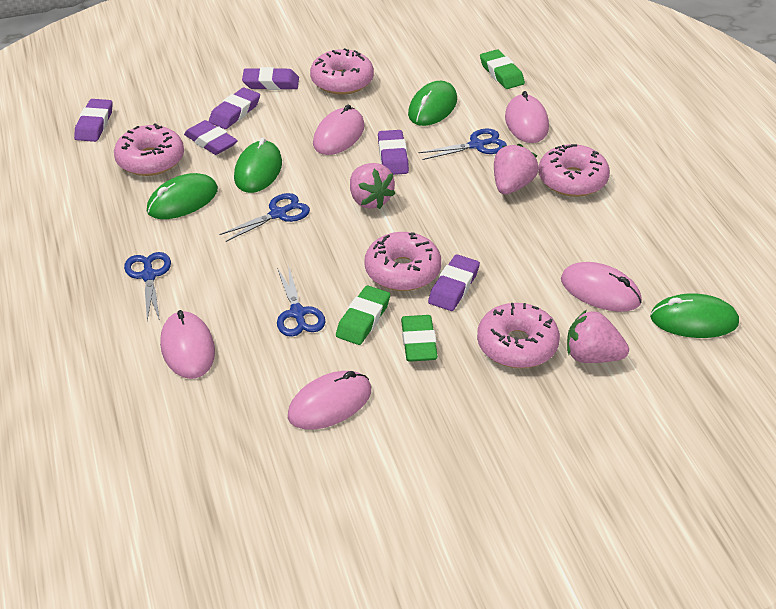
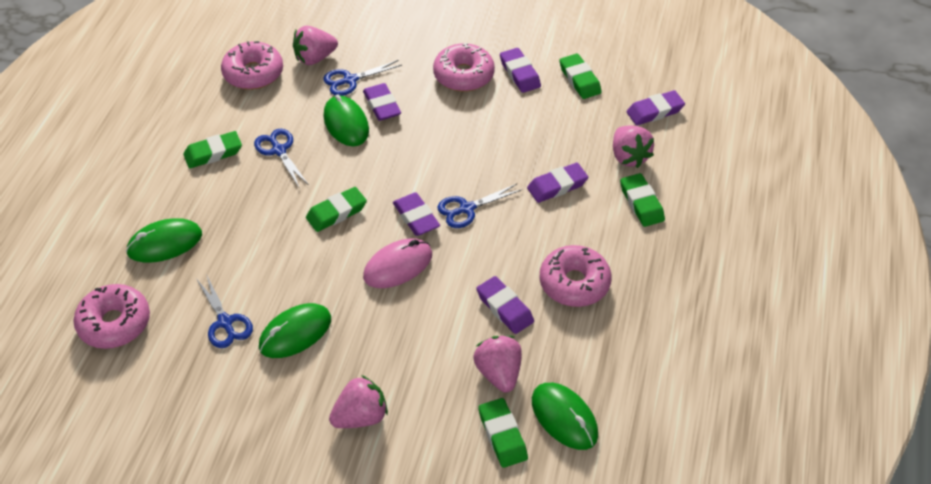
green eraser: 3 -> 5
pink donut: 5 -> 4
pink mouse: 5 -> 1
pink strawberry: 3 -> 4

